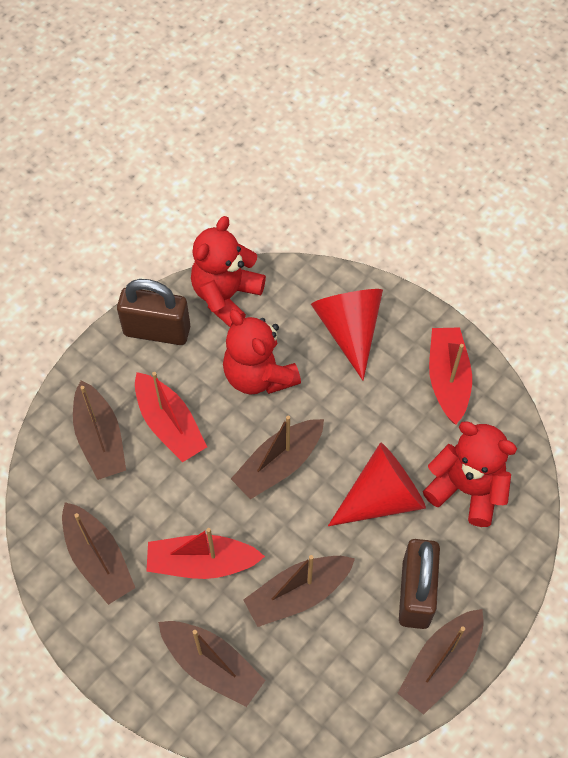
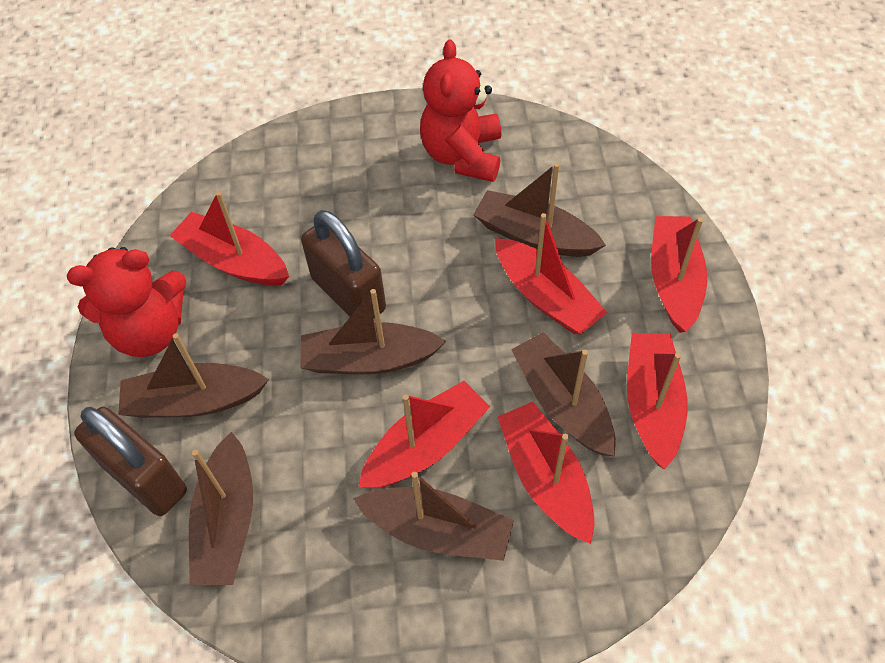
red boat: 3 -> 6
red cone: 2 -> 0
red teddy bear: 3 -> 2

